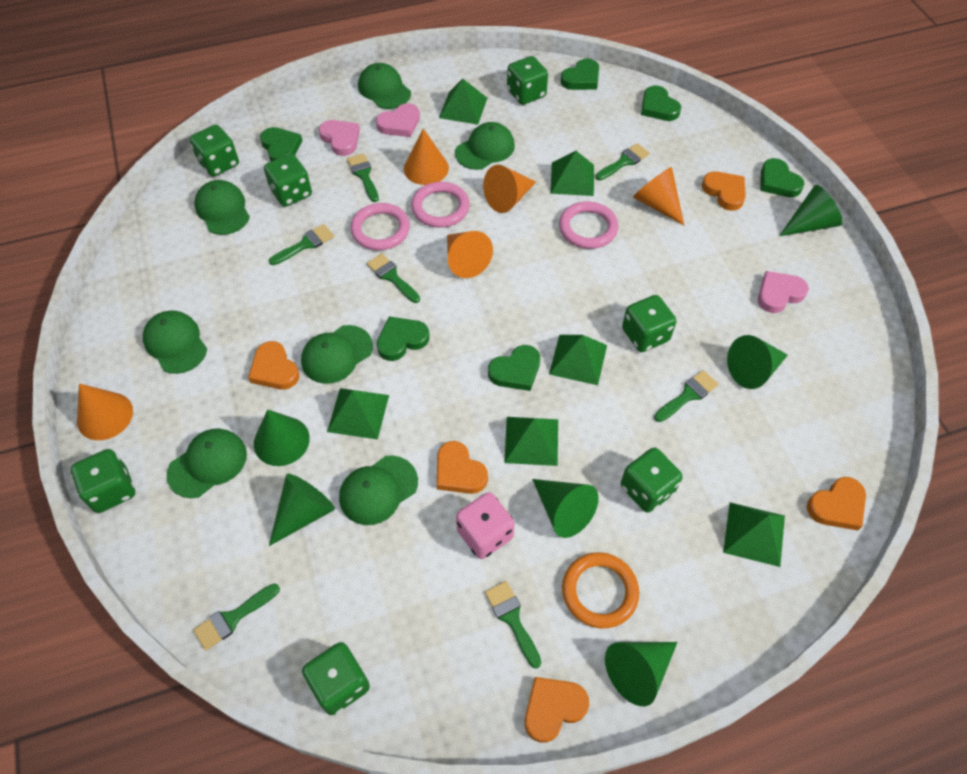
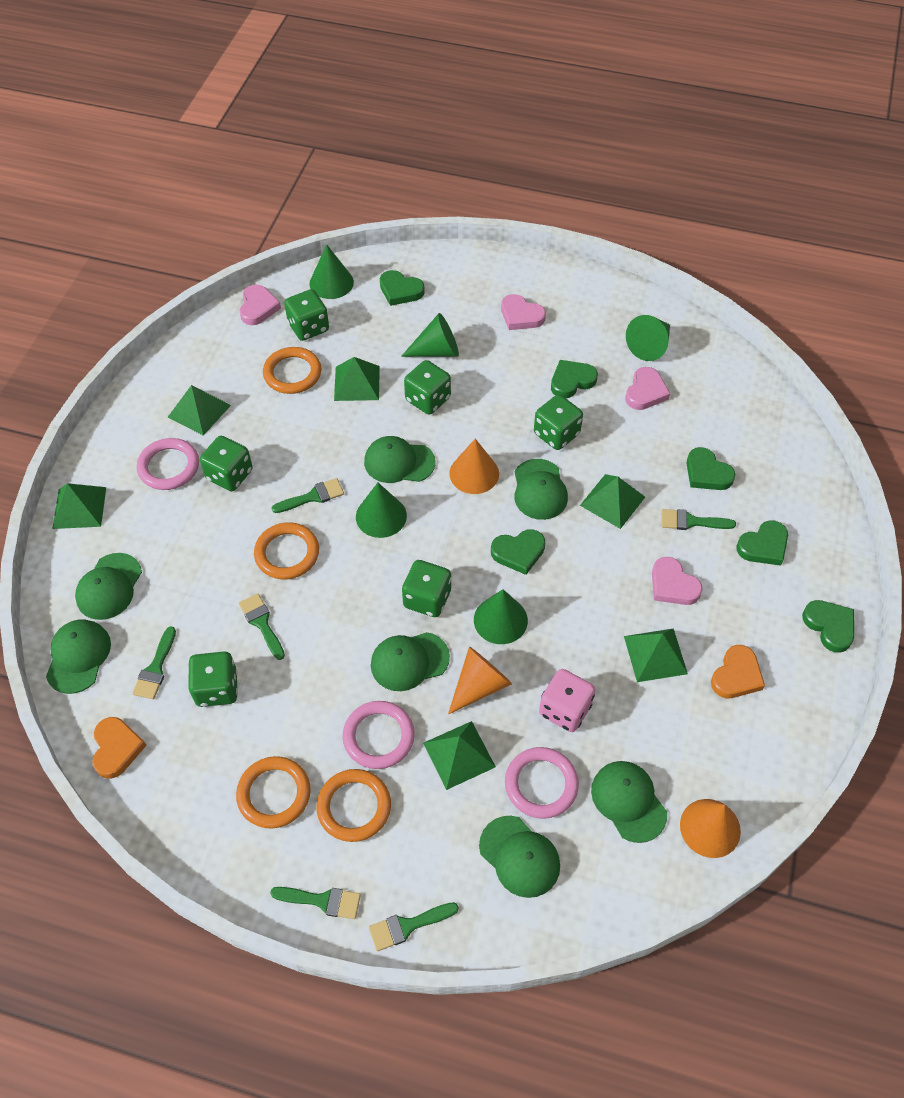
green brush: 7 -> 6
green cone: 6 -> 5
green dice: 7 -> 6
orange cone: 5 -> 3
orange heart: 5 -> 2
orange ring: 1 -> 4
pink heart: 3 -> 4

